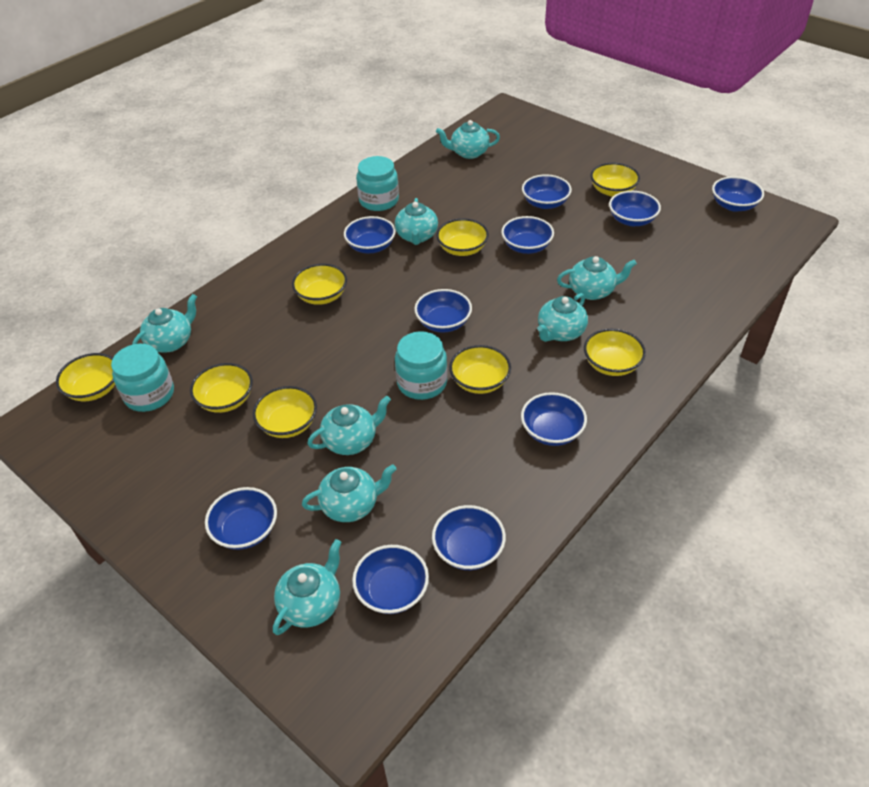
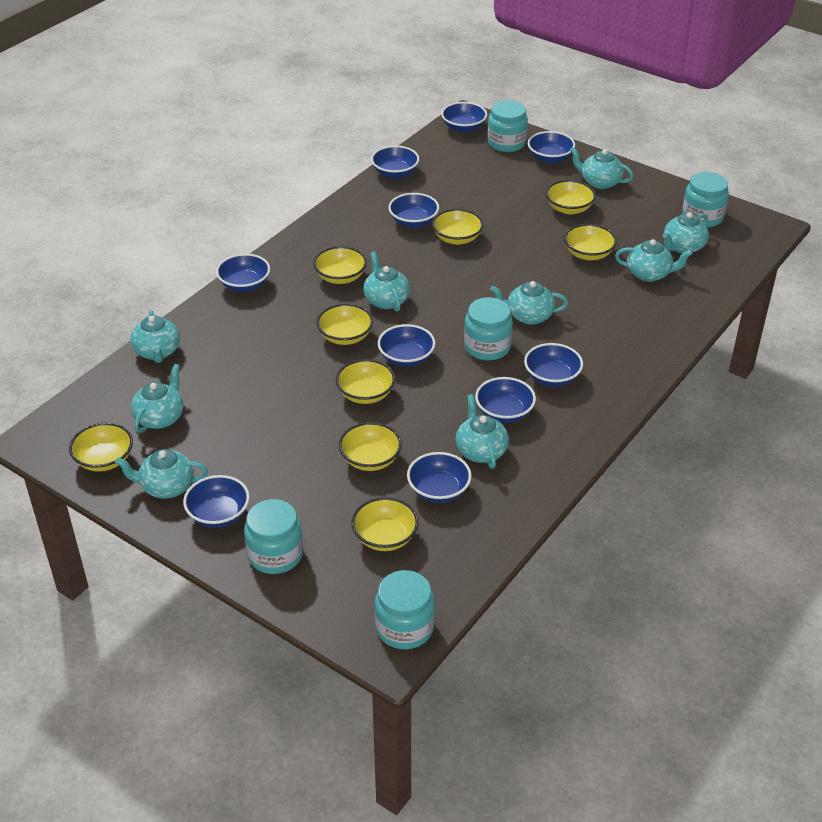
turquoise jar: 3 -> 5
turquoise teapot: 8 -> 9
yellow bowl: 8 -> 9

